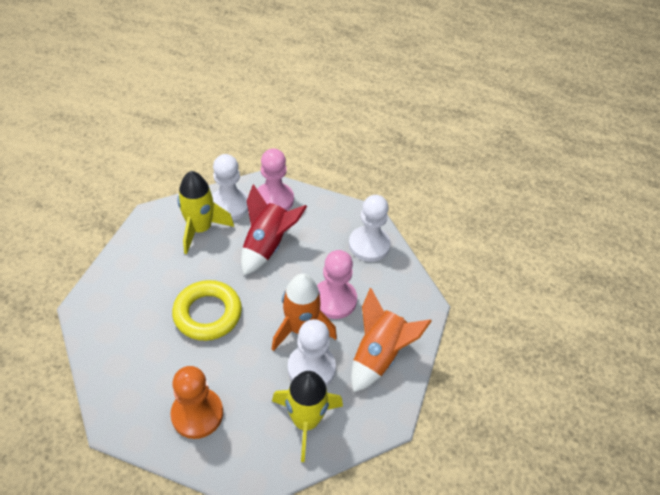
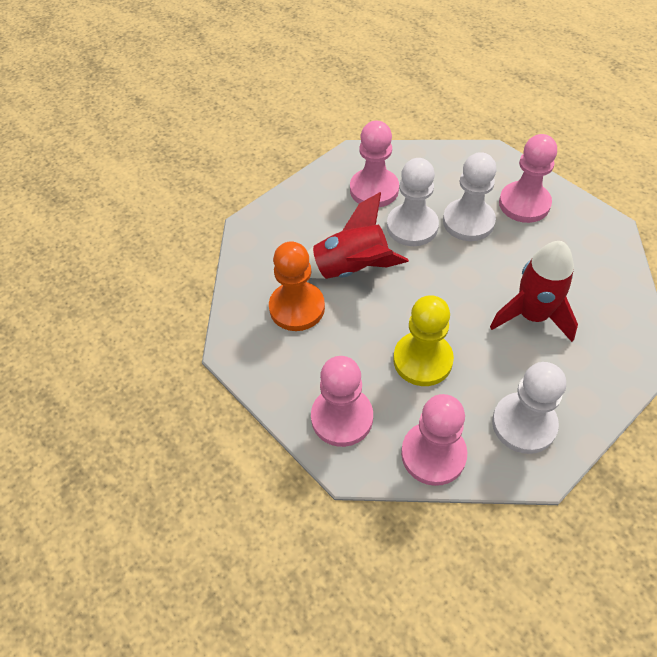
orange rocket: 2 -> 0
pink pawn: 2 -> 4
red rocket: 1 -> 2
yellow pawn: 0 -> 1
yellow ring: 1 -> 0
yellow rocket: 2 -> 0

